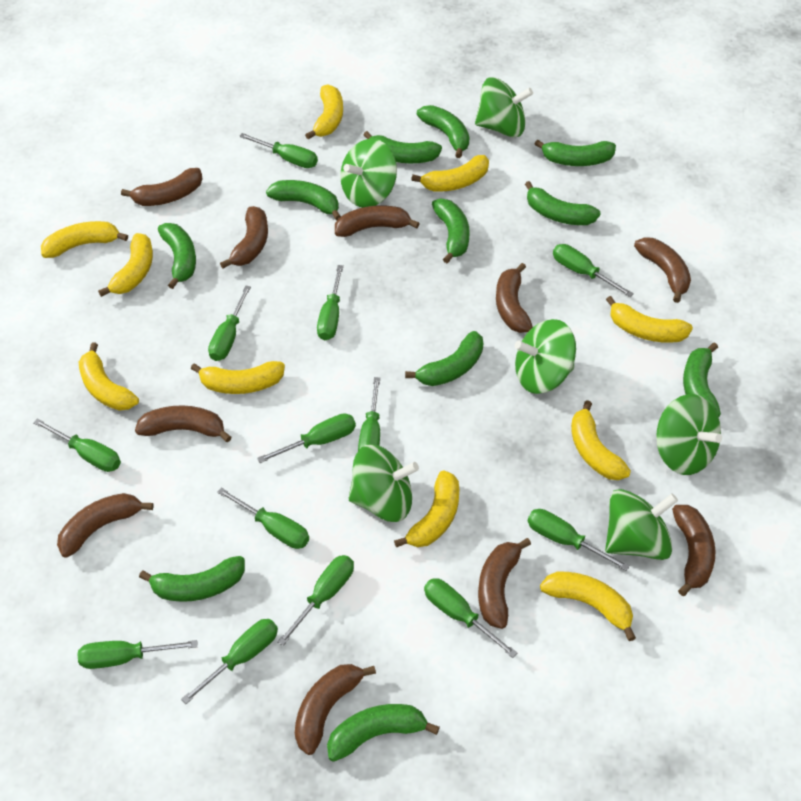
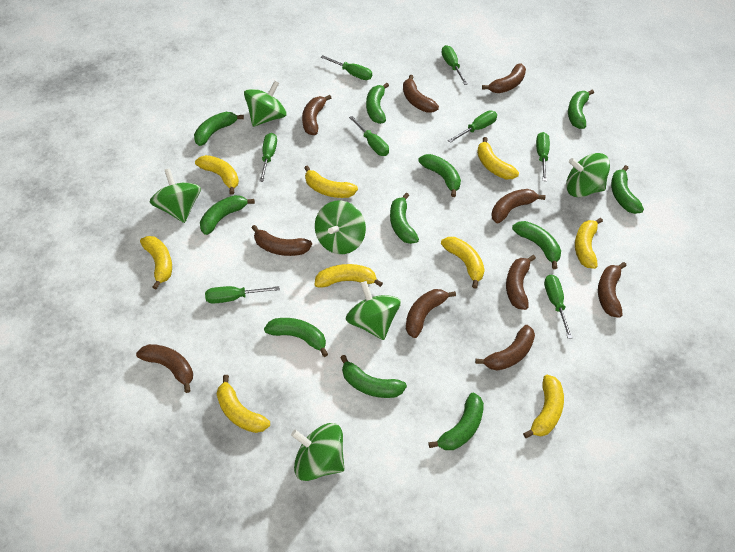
green screwdriver: 13 -> 8
yellow banana: 10 -> 9

